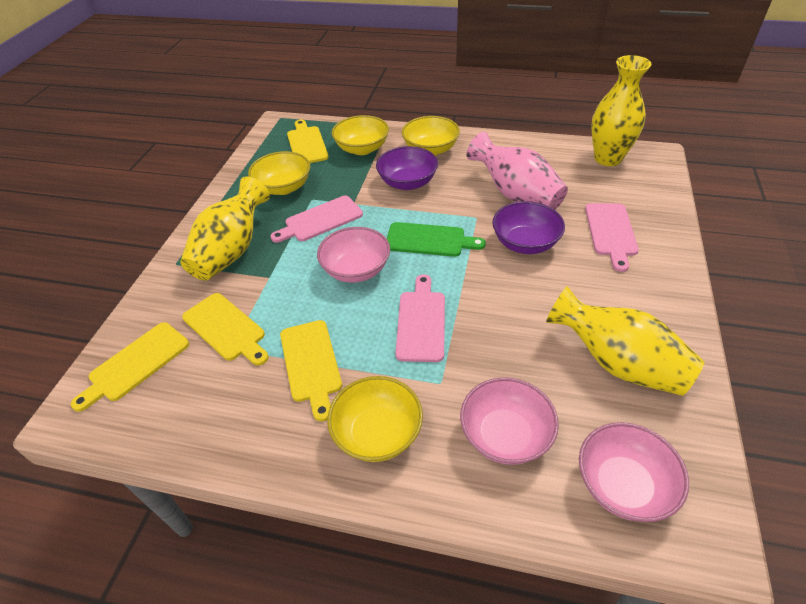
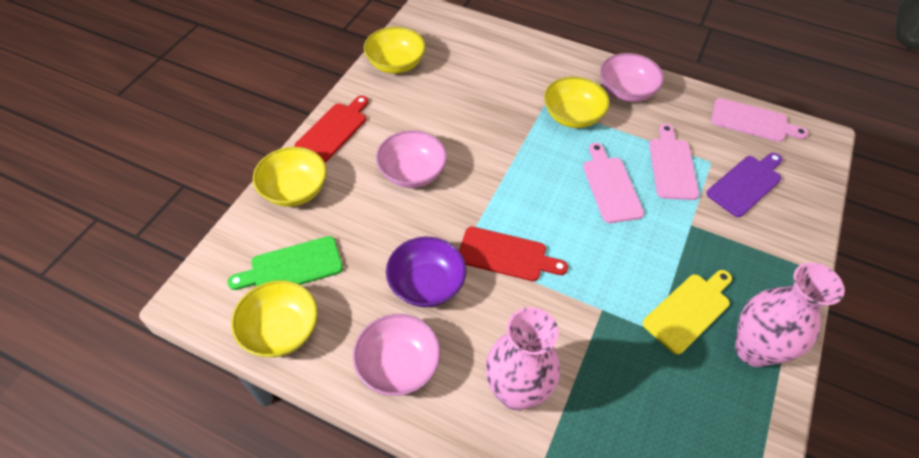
pink vase: 1 -> 2
purple bowl: 2 -> 1
purple cutting board: 0 -> 1
red cutting board: 0 -> 2
yellow cutting board: 4 -> 1
yellow vase: 3 -> 0

